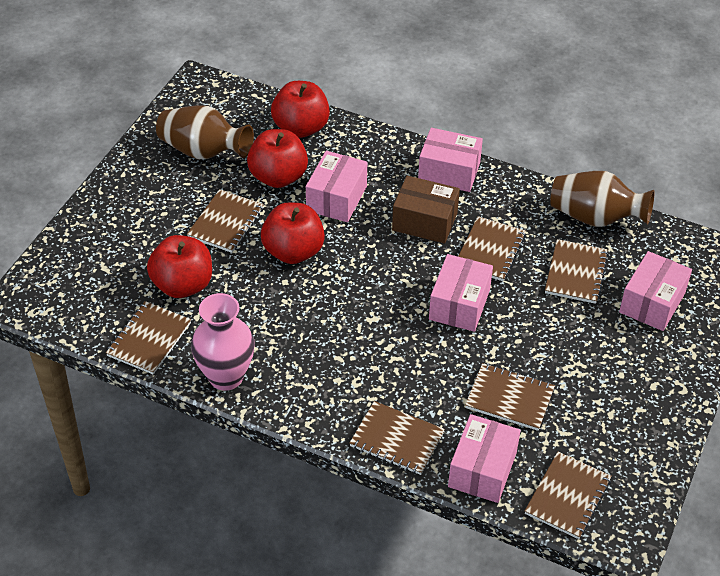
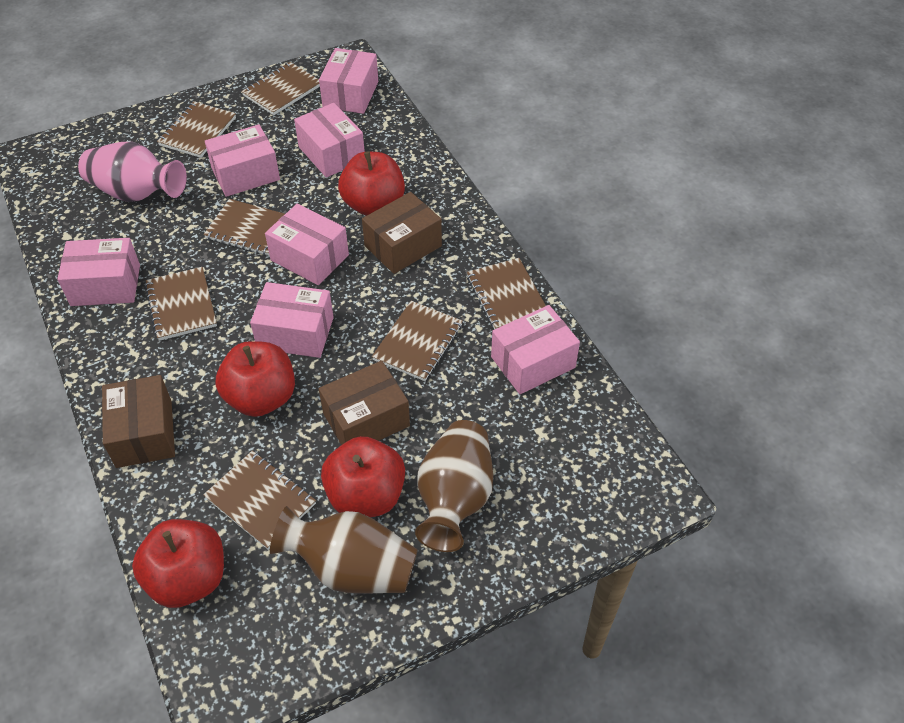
brown box: 1 -> 3
pink box: 5 -> 7

